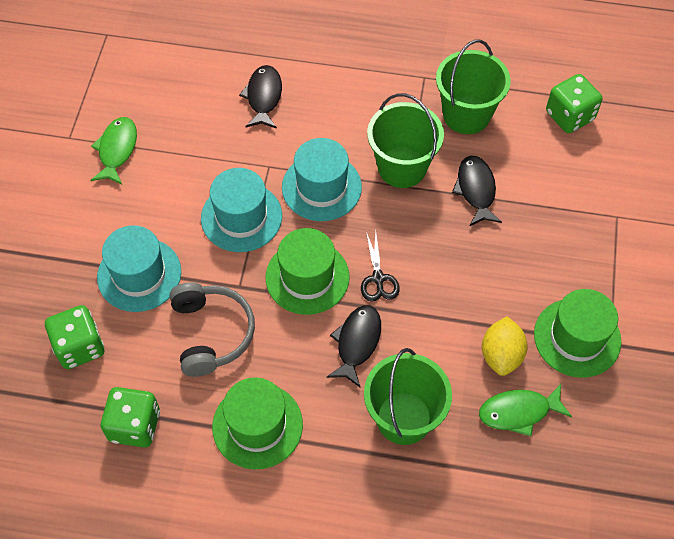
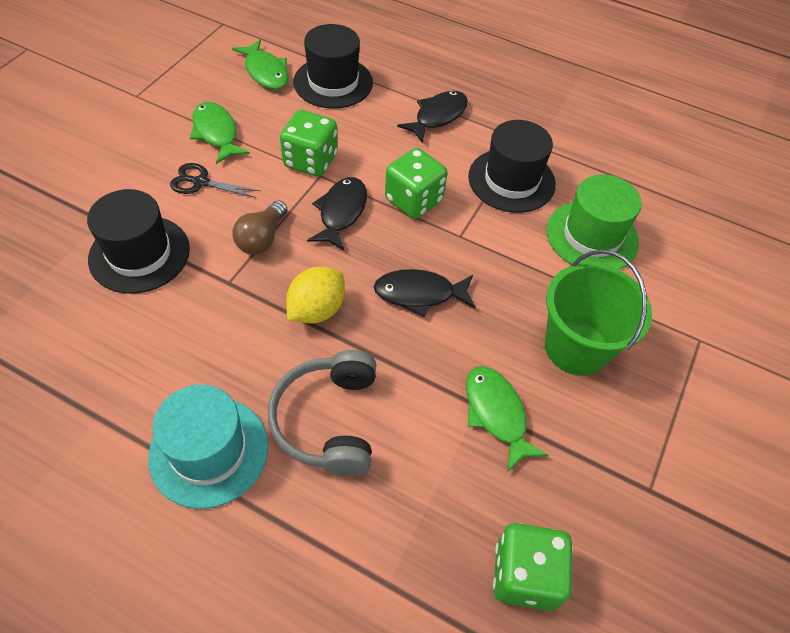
black hat: 0 -> 3
brown light bulb: 0 -> 1
green bucket: 3 -> 1
green fish: 2 -> 3
green hat: 3 -> 1
turquoise hat: 3 -> 1

